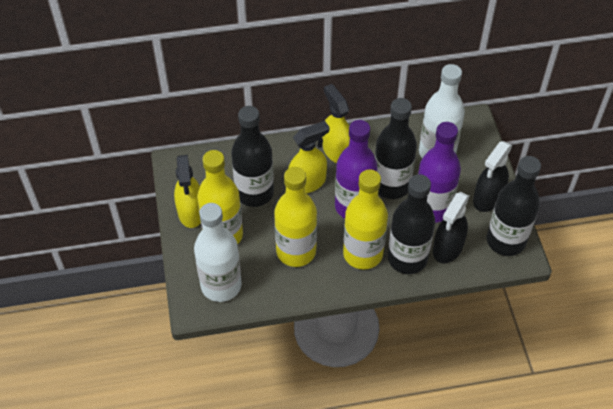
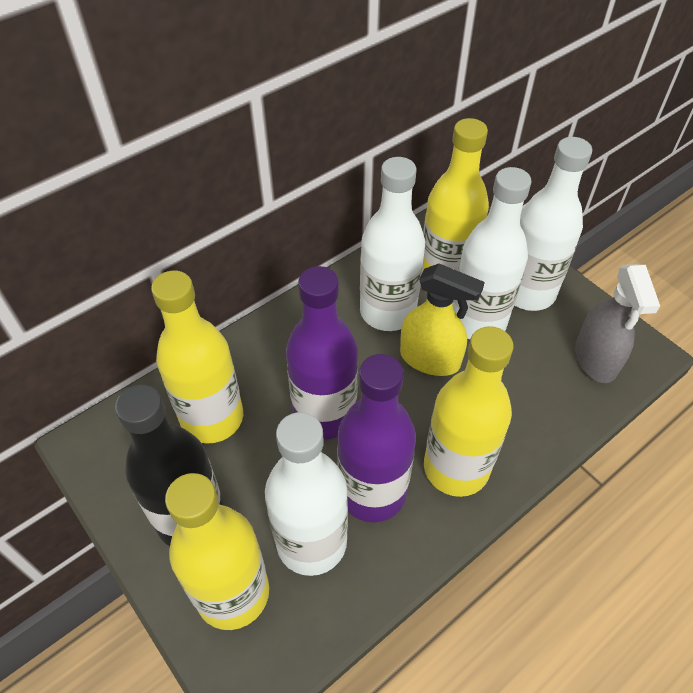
black bottle: 4 -> 1
black spray bottle: 2 -> 0
grey spray bottle: 0 -> 1
white bottle: 2 -> 4
yellow bottle: 3 -> 4
yellow spray bottle: 3 -> 1

